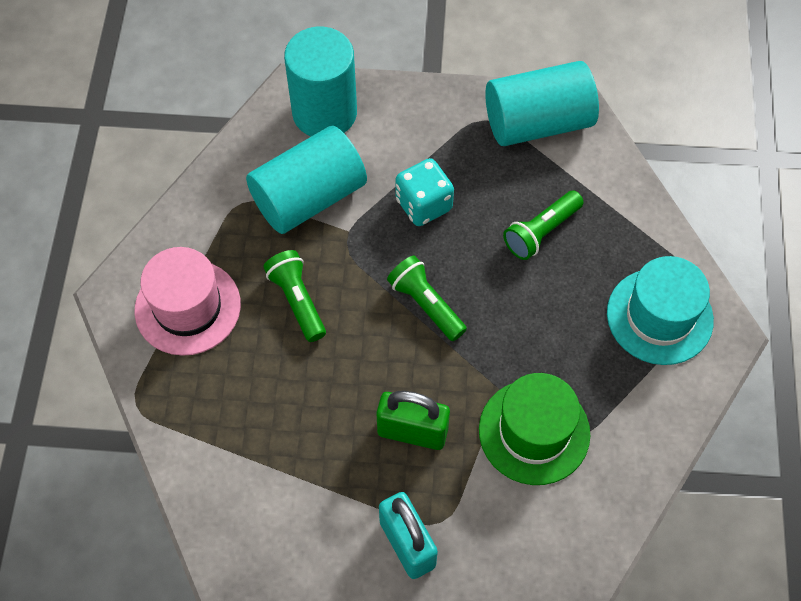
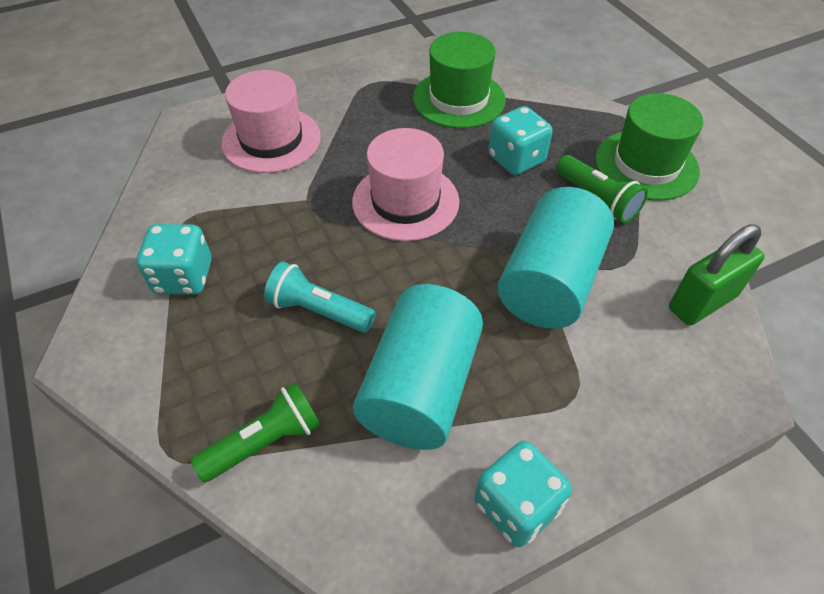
green flashlight: 3 -> 2
green hat: 1 -> 2
pink hat: 1 -> 2
turquoise cylinder: 3 -> 2
turquoise dice: 1 -> 3
turquoise flashlight: 0 -> 1
turquoise hat: 1 -> 0
turquoise padlock: 1 -> 0

